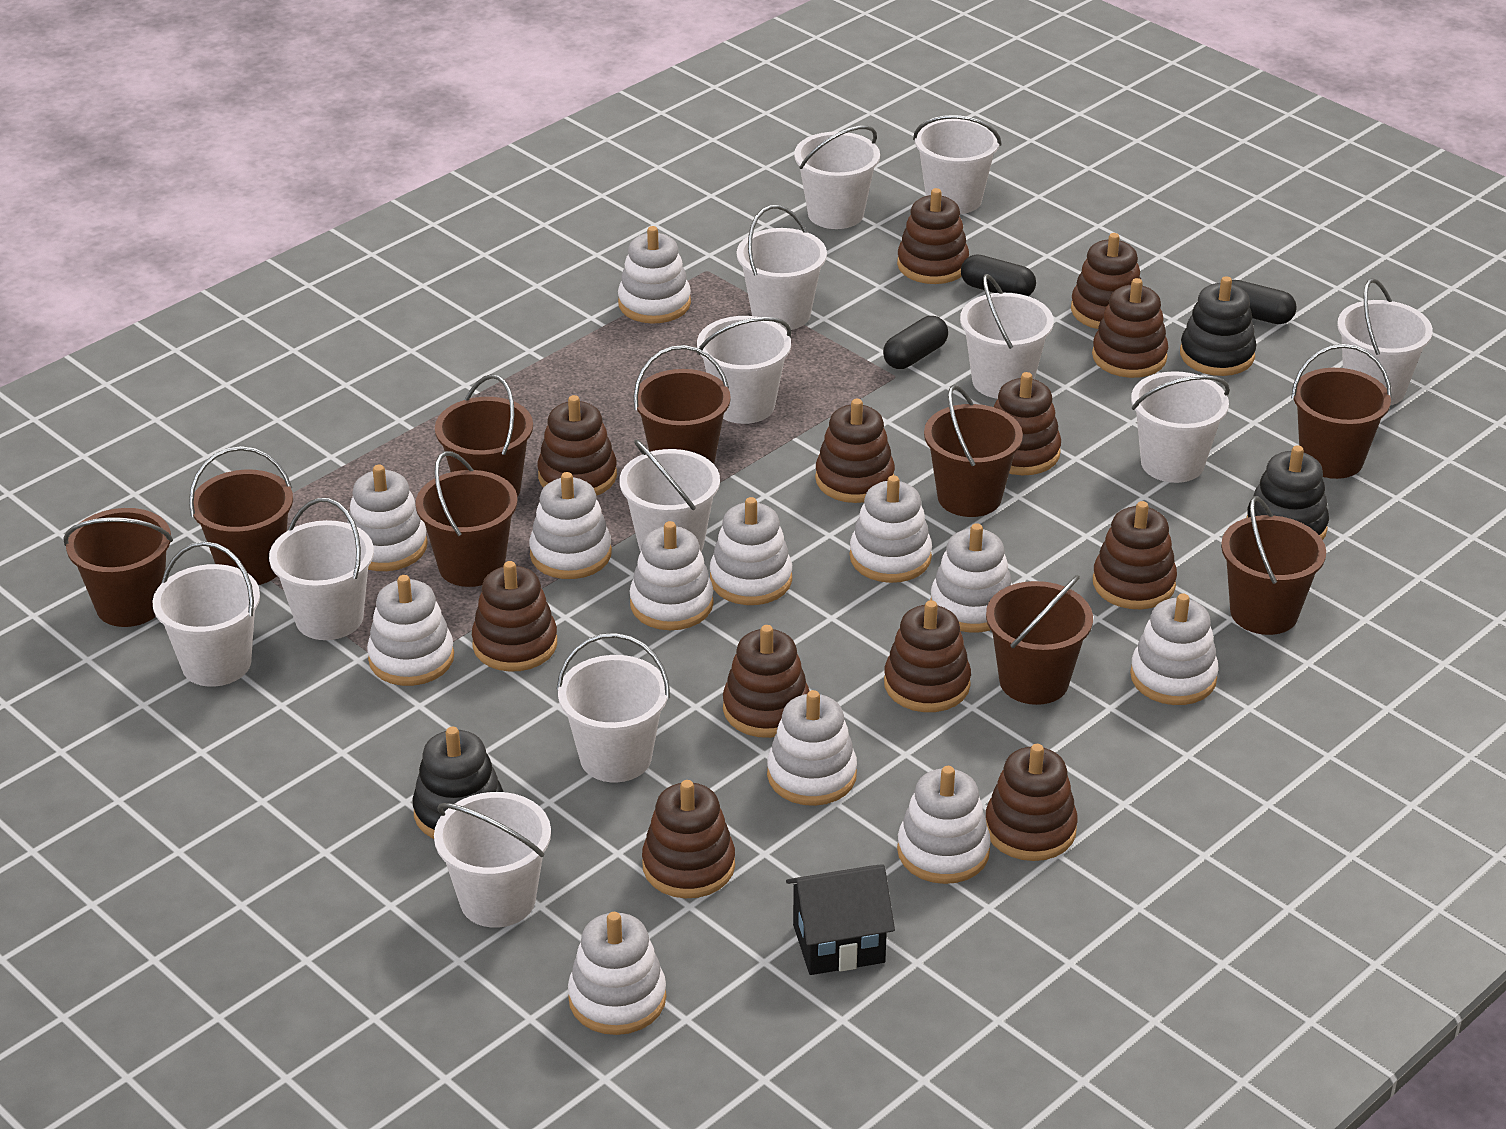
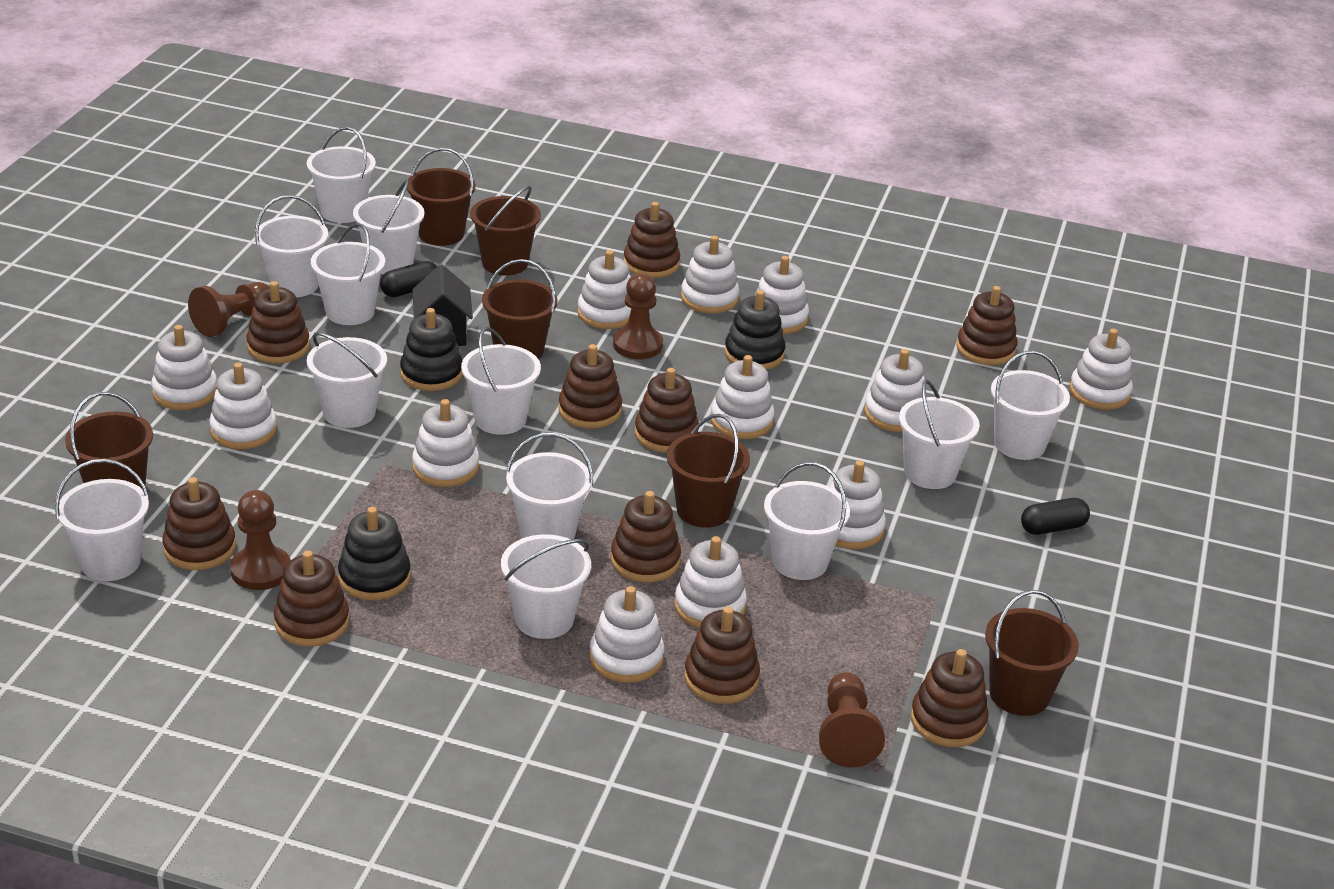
black capsule: 3 -> 2
brown bucket: 9 -> 6
brown pawn: 0 -> 4
brown stacking toy: 12 -> 10

